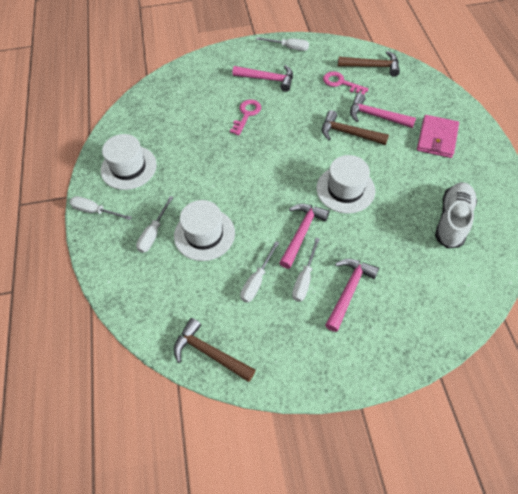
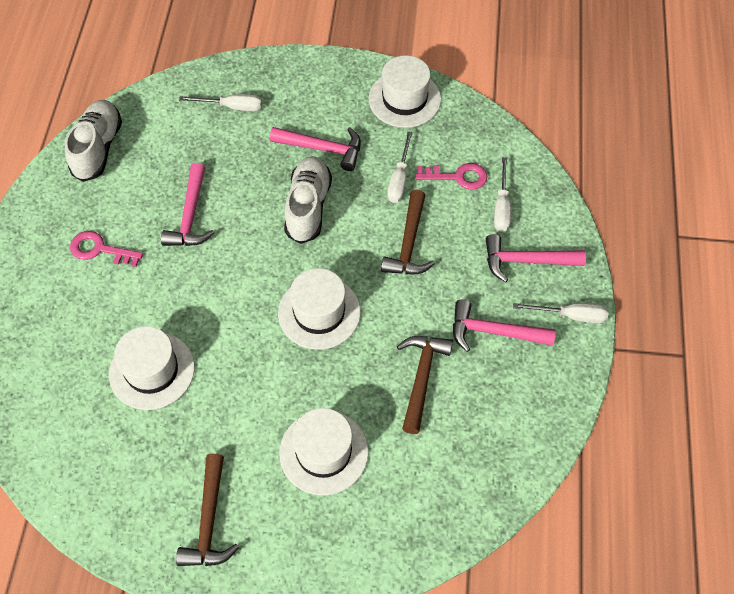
pink wallet: 1 -> 0
white hat: 3 -> 4
white screwdriver: 5 -> 4
white shoe: 1 -> 2

